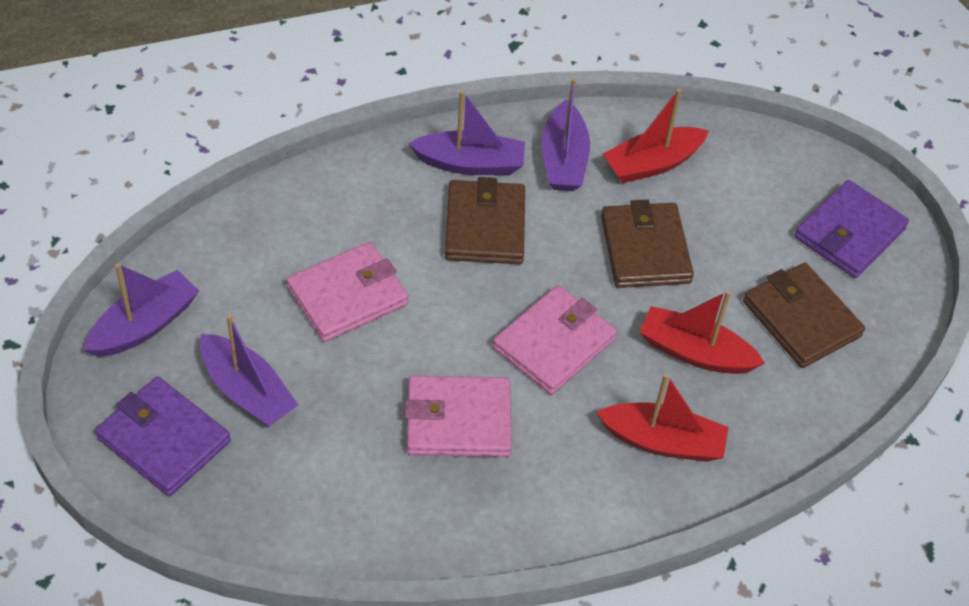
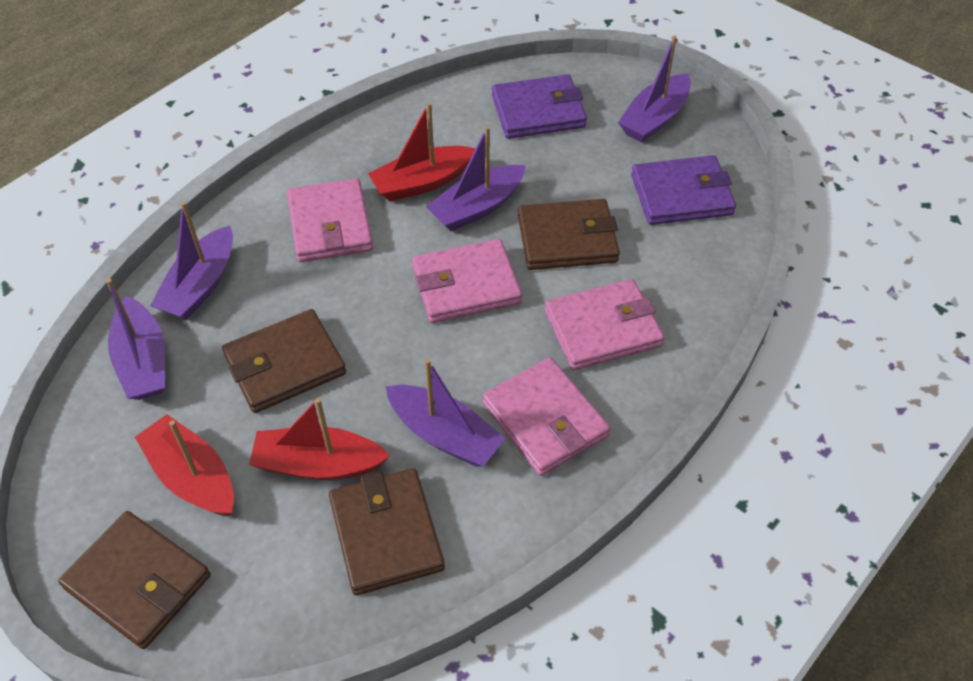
brown wallet: 3 -> 4
pink wallet: 3 -> 4
purple boat: 4 -> 5

